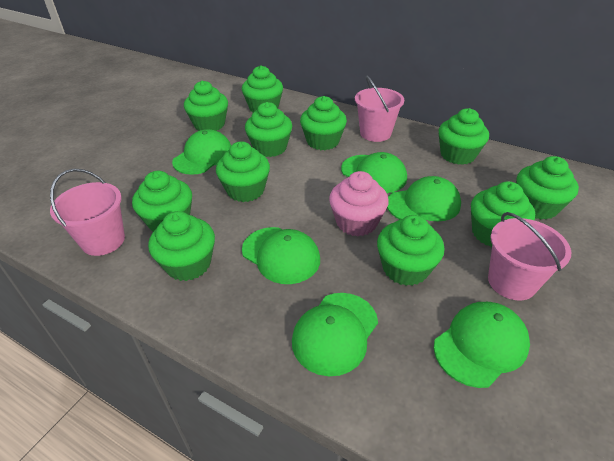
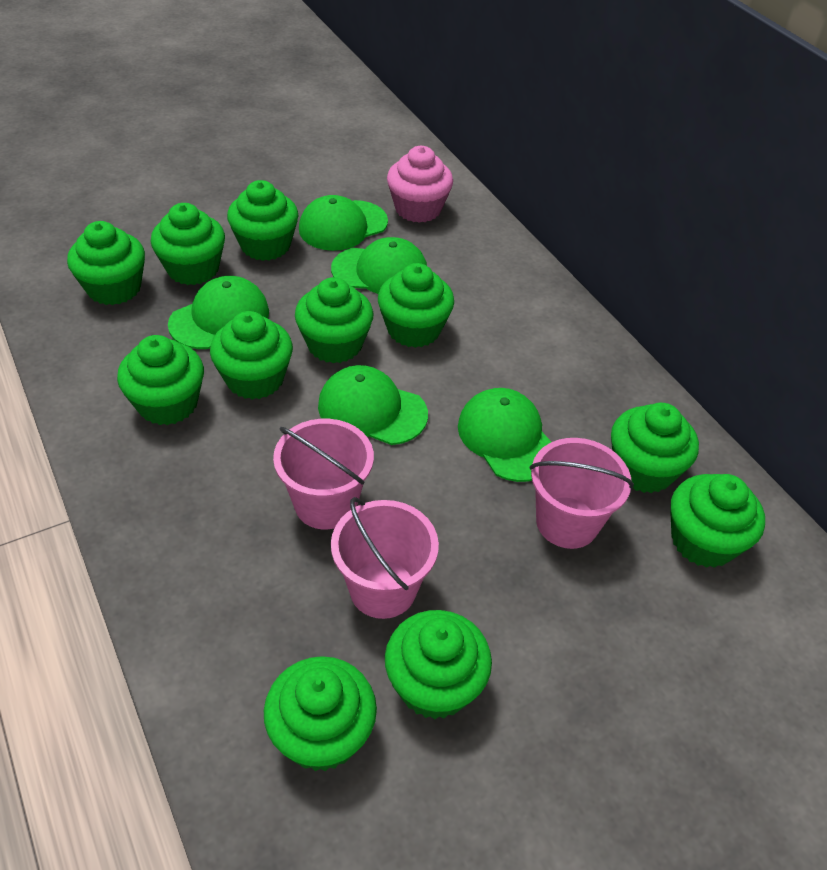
green cap: 6 -> 5

